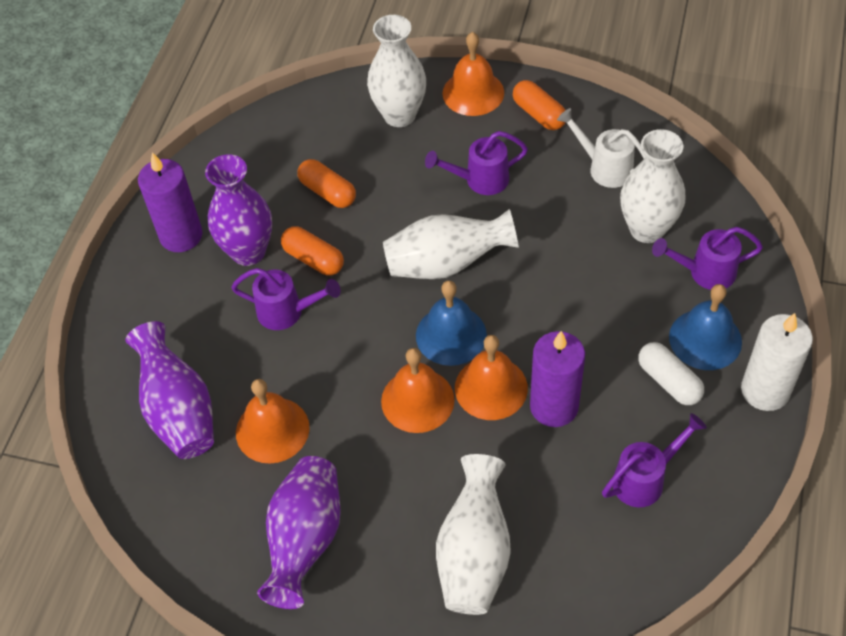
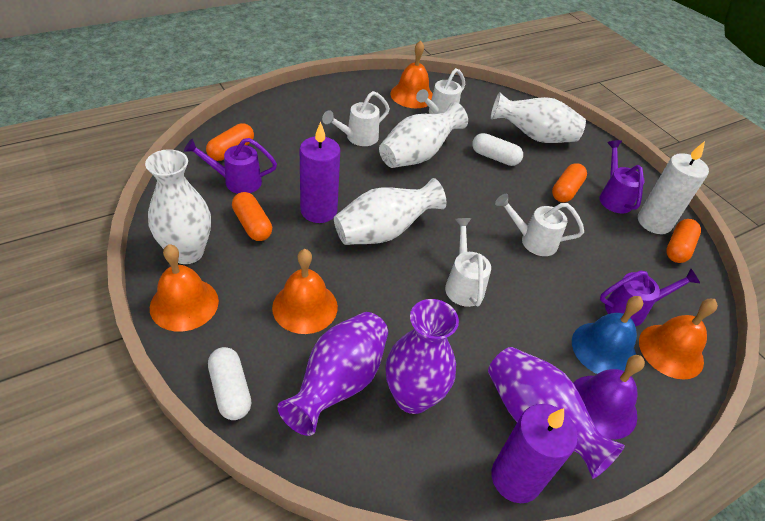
blue bell: 2 -> 1
orange capsule: 3 -> 4
purple bell: 0 -> 1
purple watering can: 4 -> 3
white capsule: 1 -> 2
white watering can: 1 -> 4

